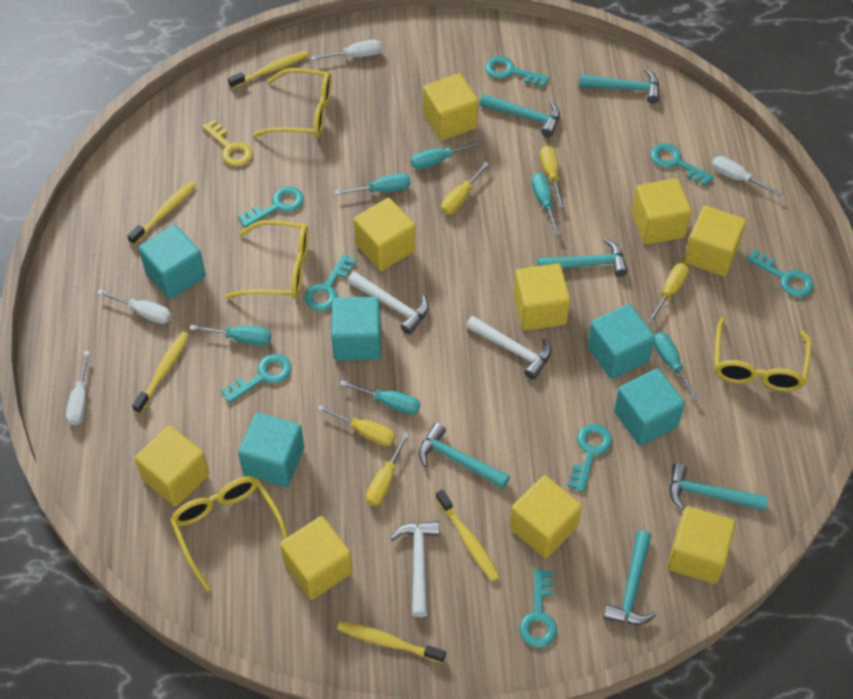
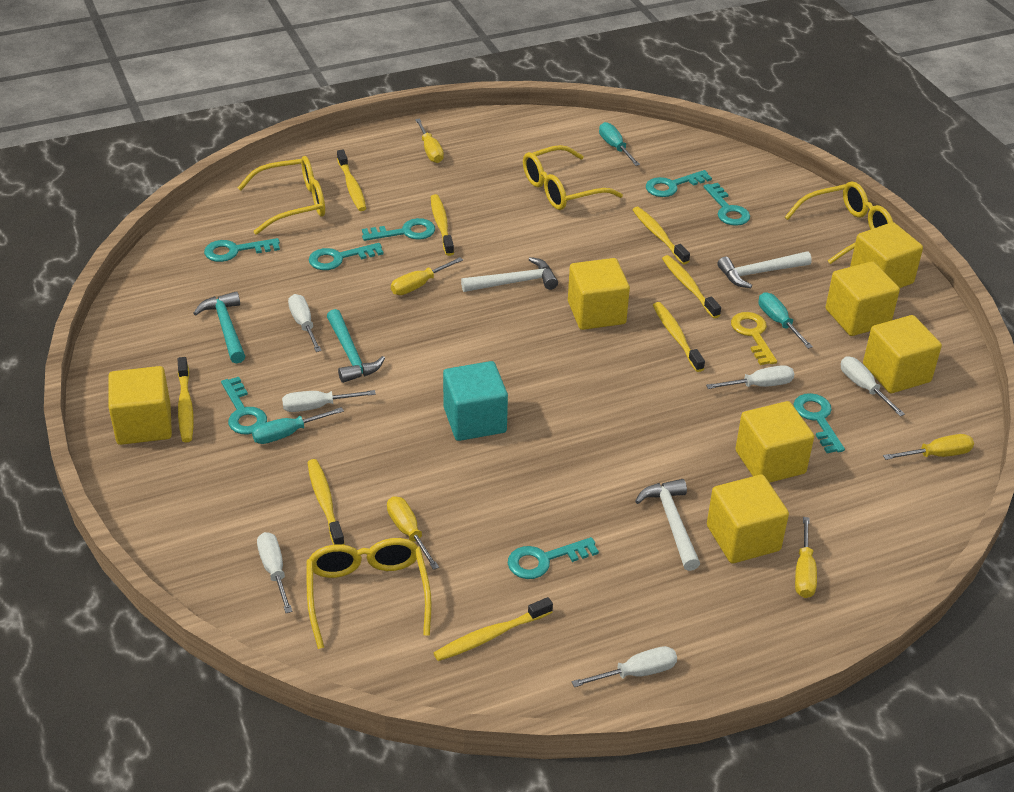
turquoise cube: 5 -> 1
turquoise hammer: 6 -> 2
turquoise screwdriver: 6 -> 3
white screwdriver: 4 -> 6
yellow cube: 9 -> 7
yellow toothbrush: 5 -> 8

